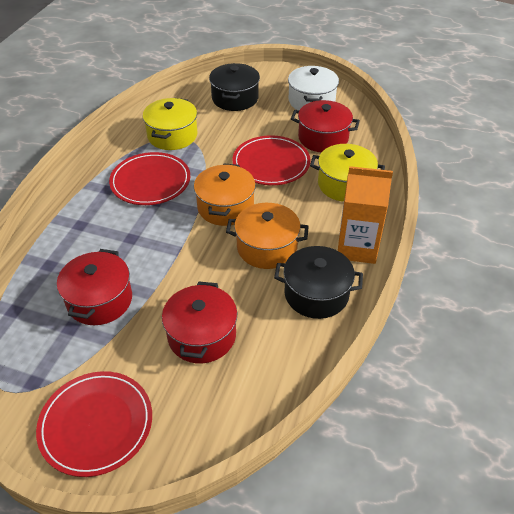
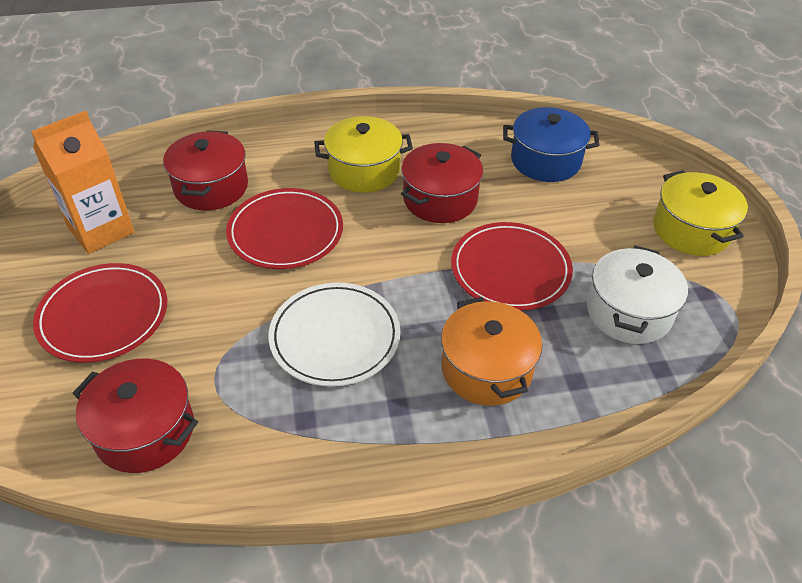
black pot: 2 -> 0
blue pot: 0 -> 1
orange pot: 2 -> 1
white plate: 0 -> 1

